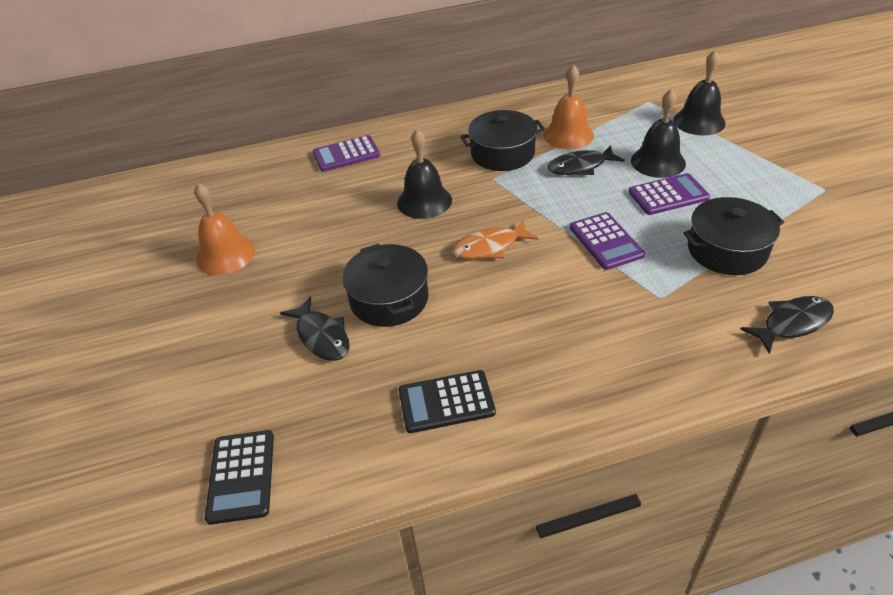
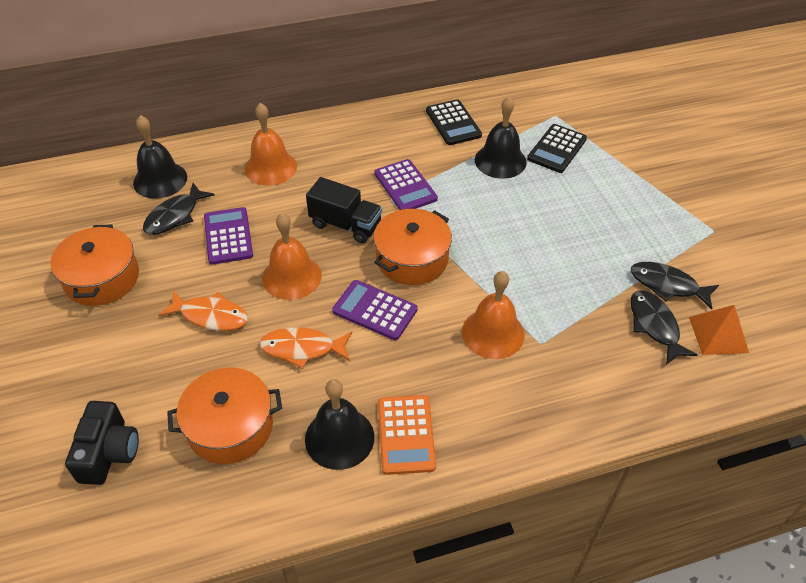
black camera: 0 -> 1
black pot: 3 -> 0
black truck: 0 -> 1
orange bell: 2 -> 3
orange calculator: 0 -> 1
orange fish: 1 -> 2
orange pot: 0 -> 3
orange pyramid: 0 -> 1

